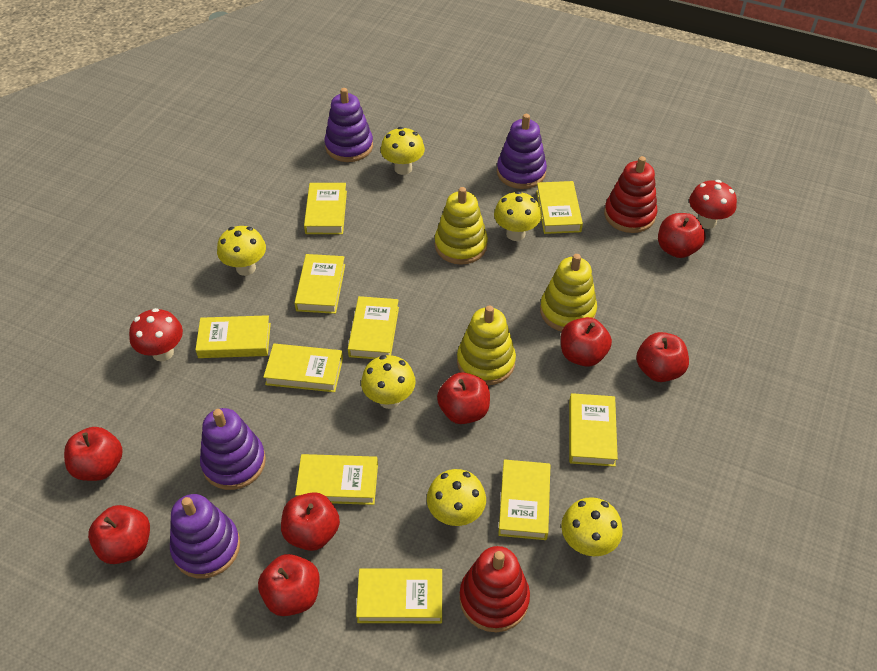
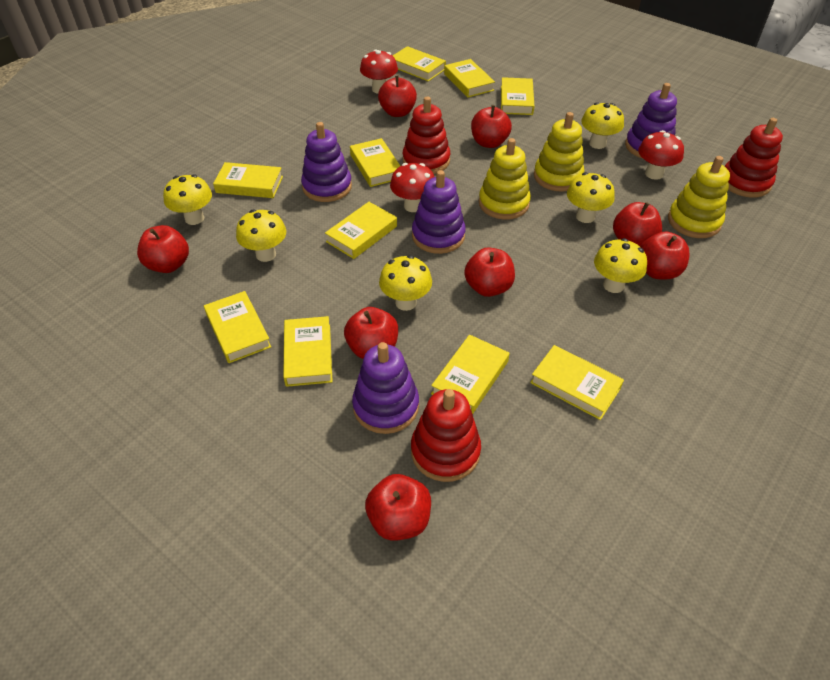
red mushroom: 2 -> 3
red stacking toy: 2 -> 3

